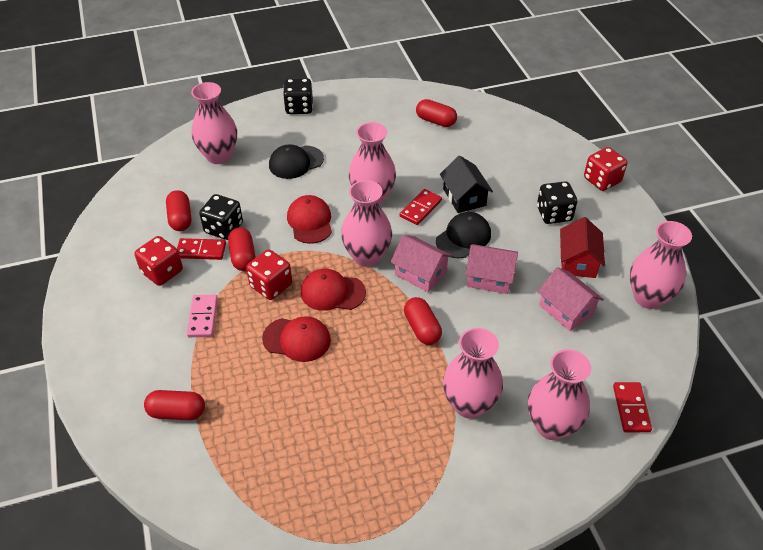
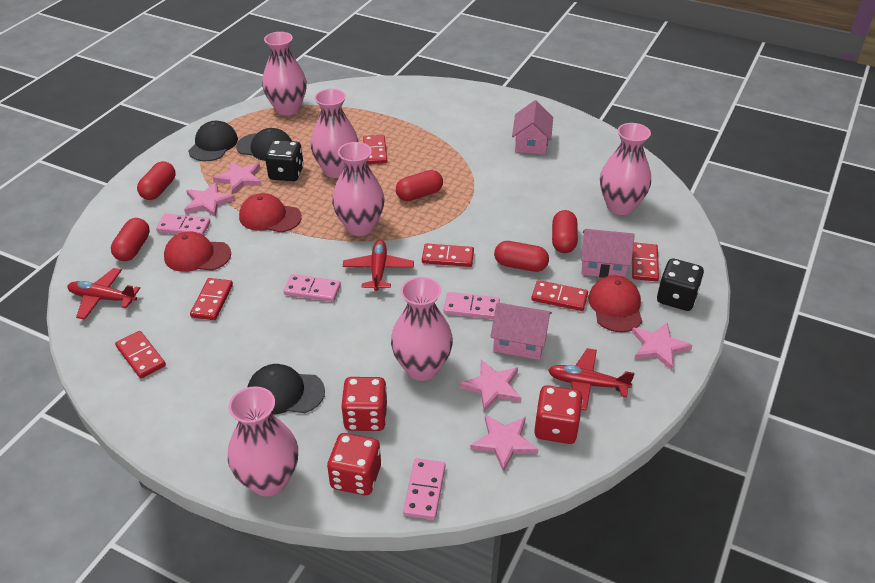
black cap: 2 -> 3
black dice: 3 -> 2
black house: 1 -> 0
pink domino: 1 -> 4
pink star: 0 -> 5
red domino: 3 -> 6
red house: 1 -> 0
red plane: 0 -> 3

